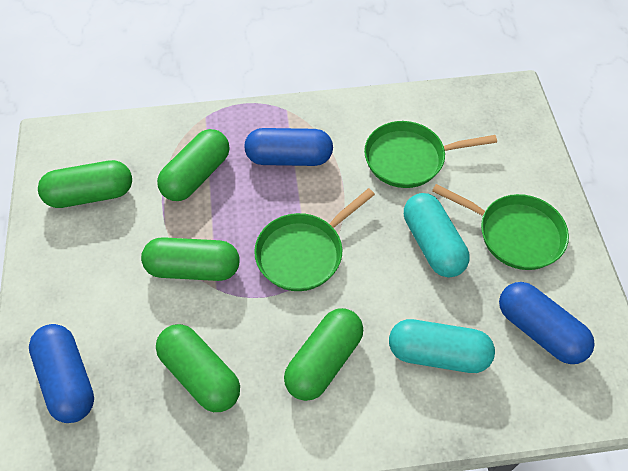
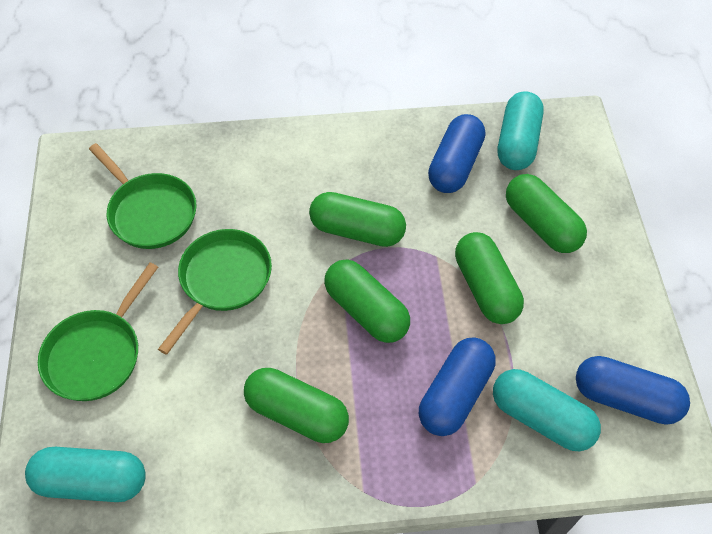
turquoise capsule: 2 -> 3

